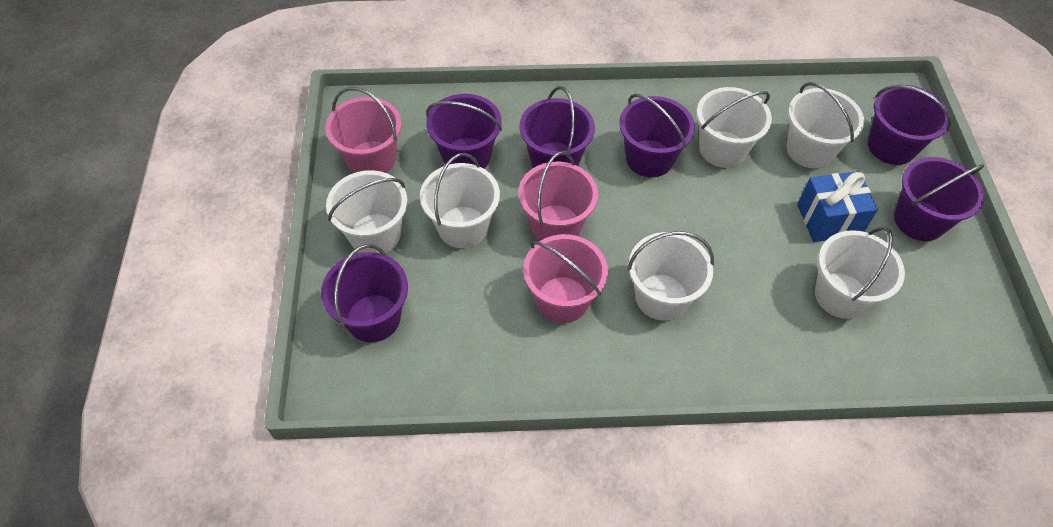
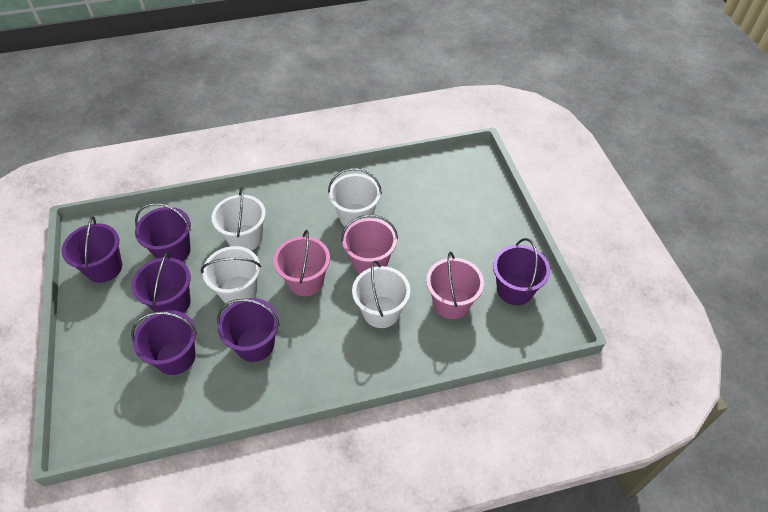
blue gift: 1 -> 0
white bucket: 6 -> 4

